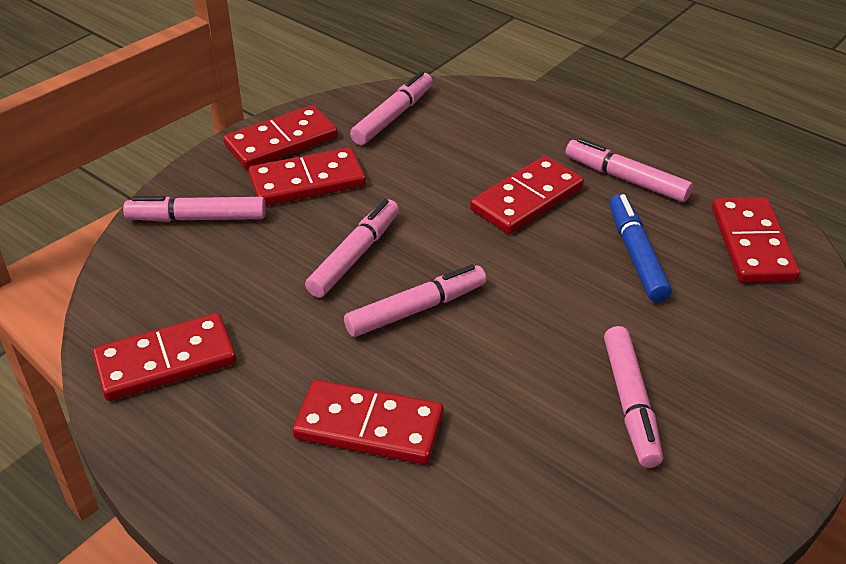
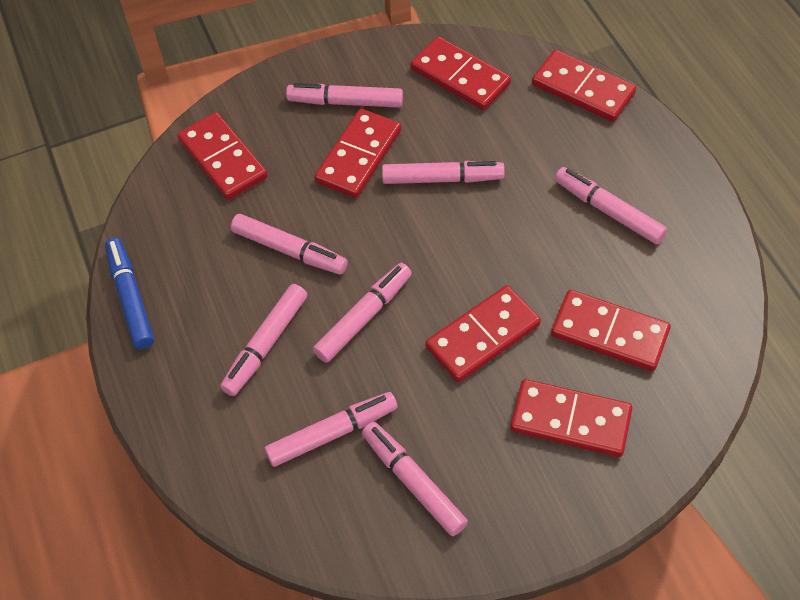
pink marker: 6 -> 8
red domino: 6 -> 7

